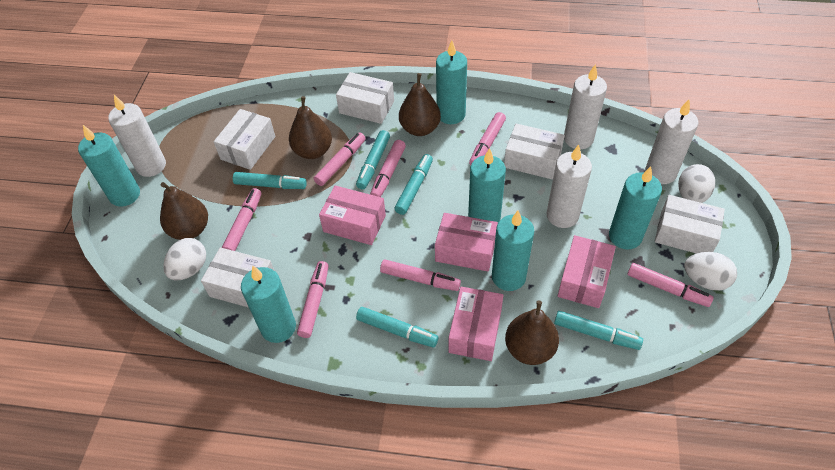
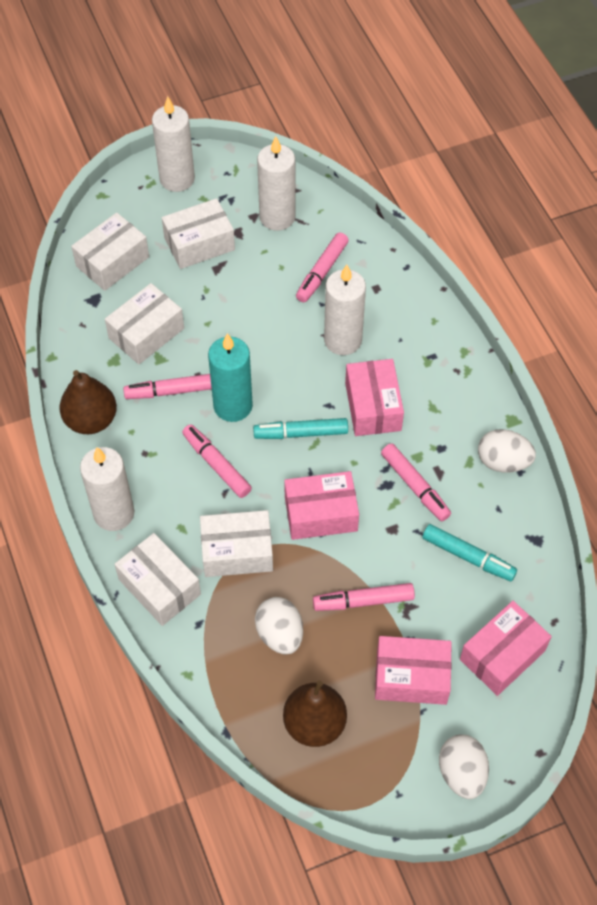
brown pear: 4 -> 2
pink marker: 7 -> 5
turquoise candle: 6 -> 1
turquoise marker: 5 -> 2

